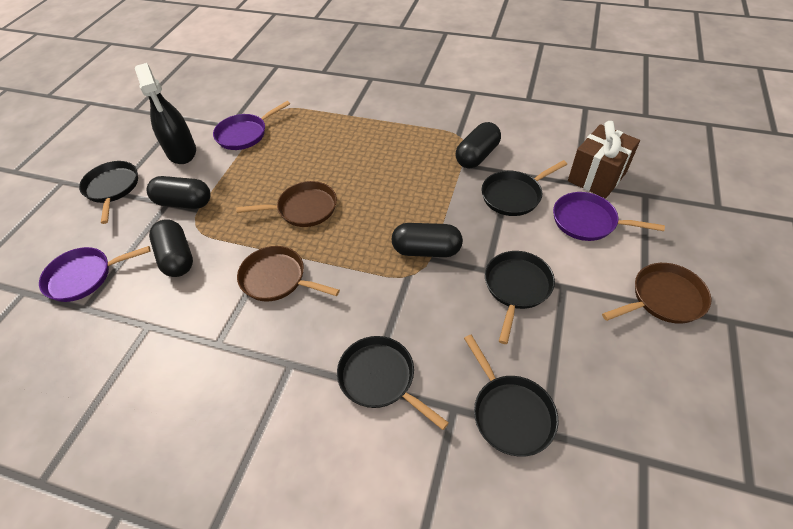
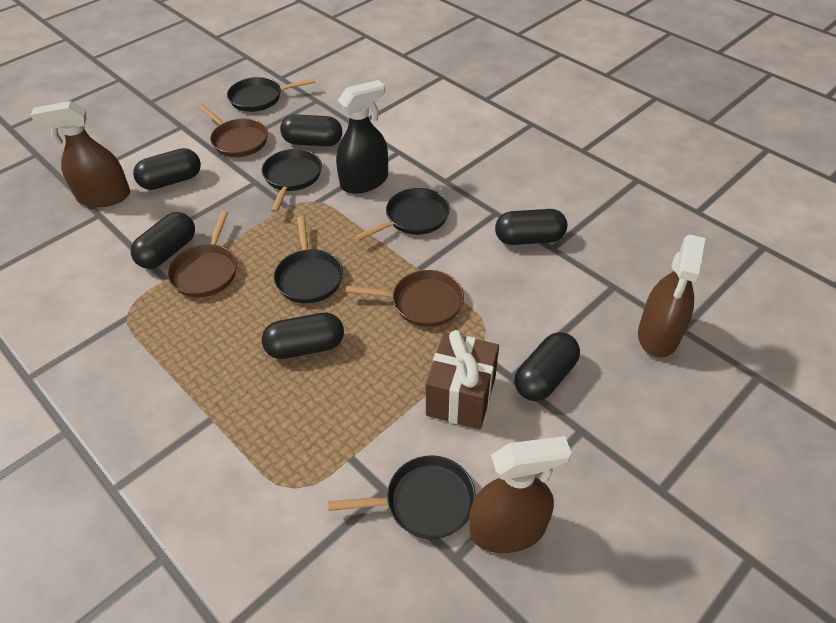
black capsule: 4 -> 6
brown spray bottle: 0 -> 3
purple pan: 3 -> 0

